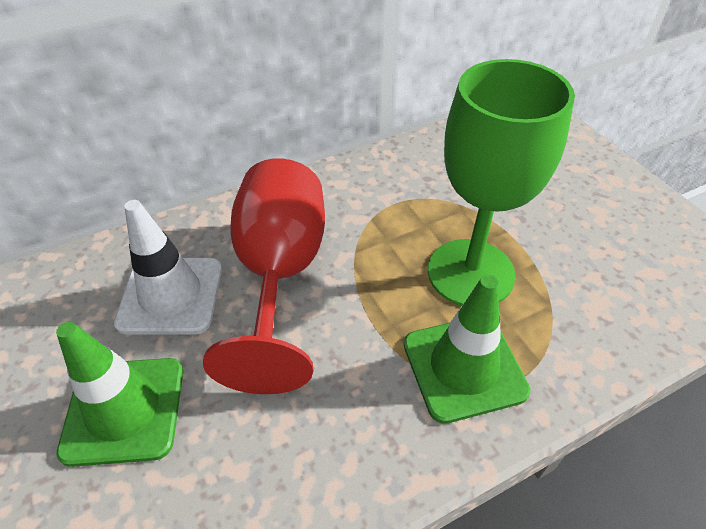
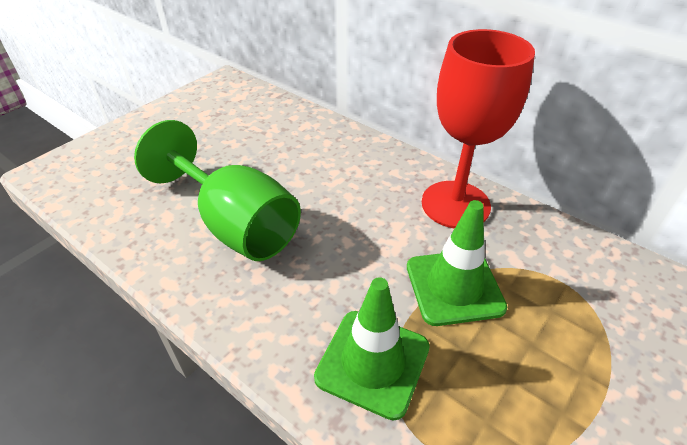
white traffic cone: 1 -> 0

